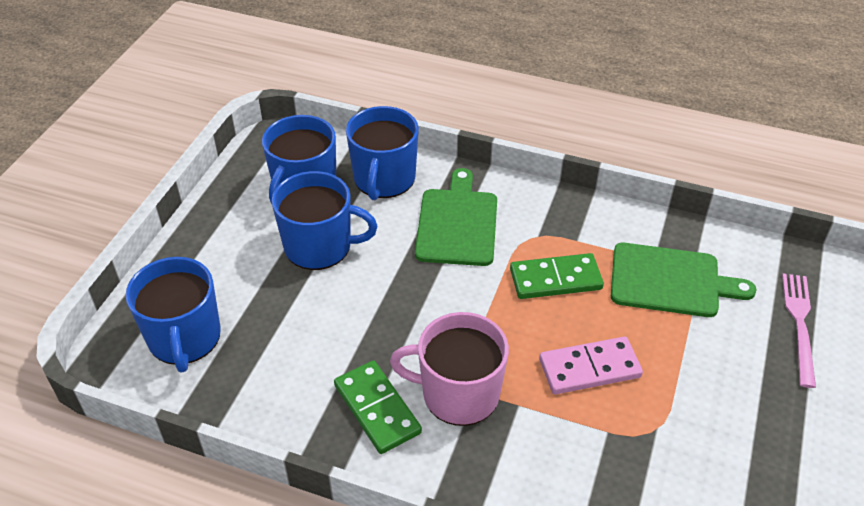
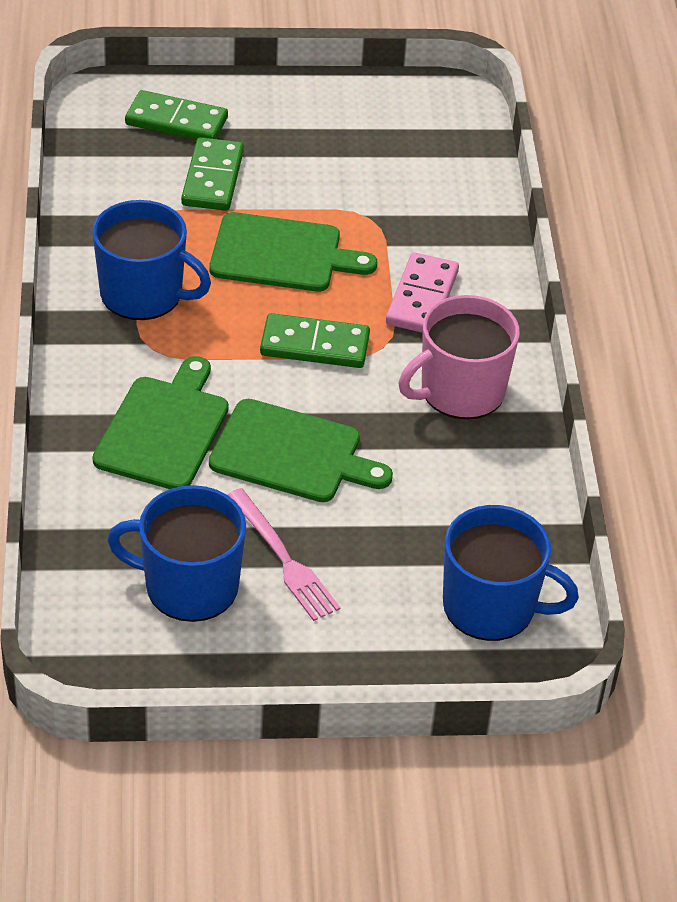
blue mug: 4 -> 3
green cutting board: 2 -> 3
green domino: 2 -> 3

